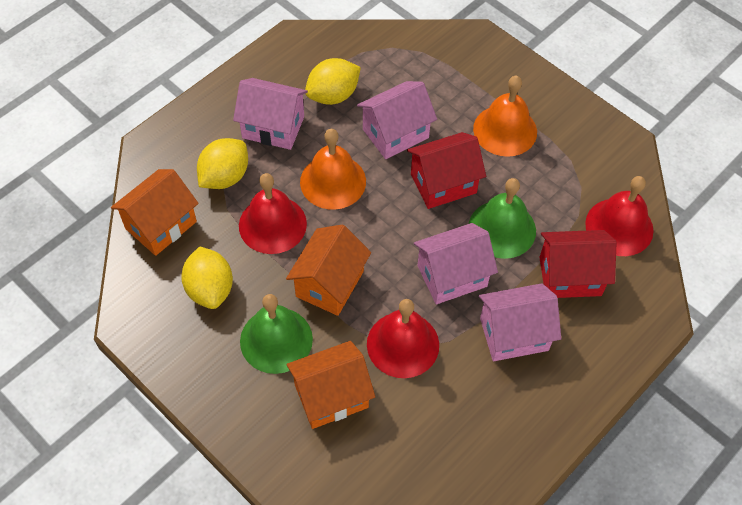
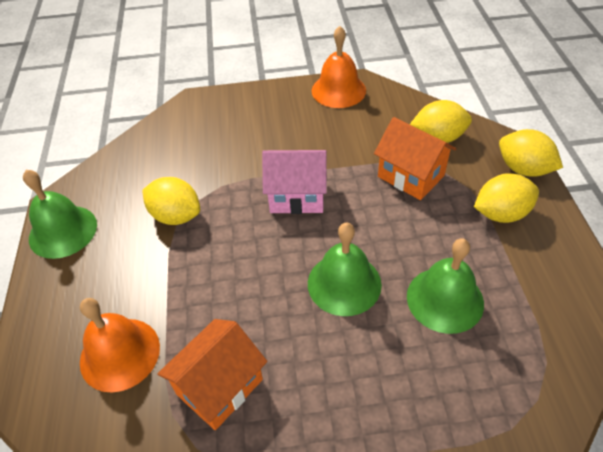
green bell: 2 -> 3
orange house: 3 -> 2
pink house: 4 -> 1
red bell: 3 -> 0
red house: 2 -> 0
yellow lemon: 3 -> 4

